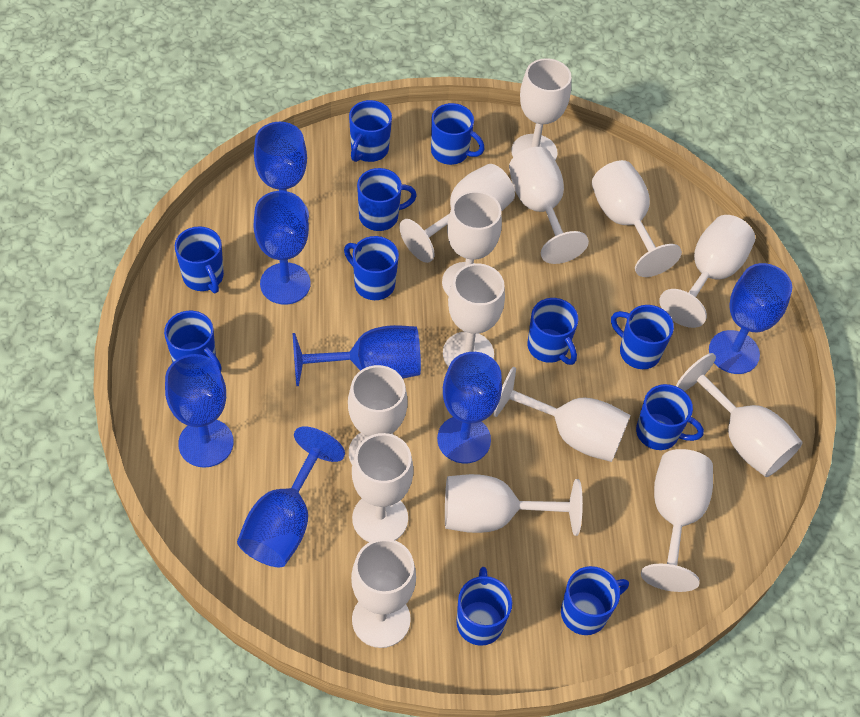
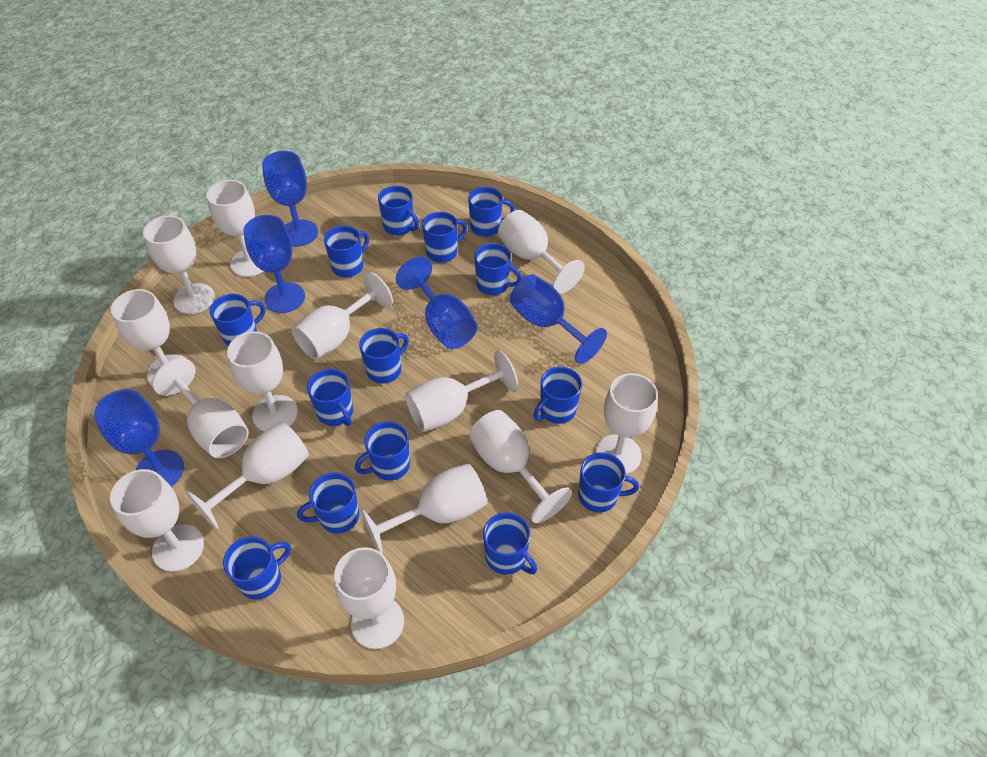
blue goblet: 7 -> 5
blue mug: 11 -> 14

